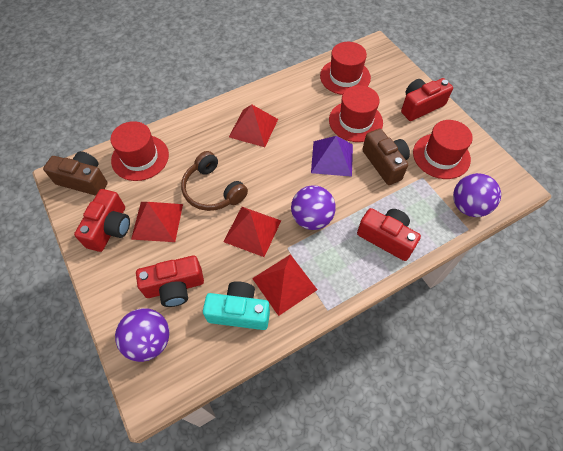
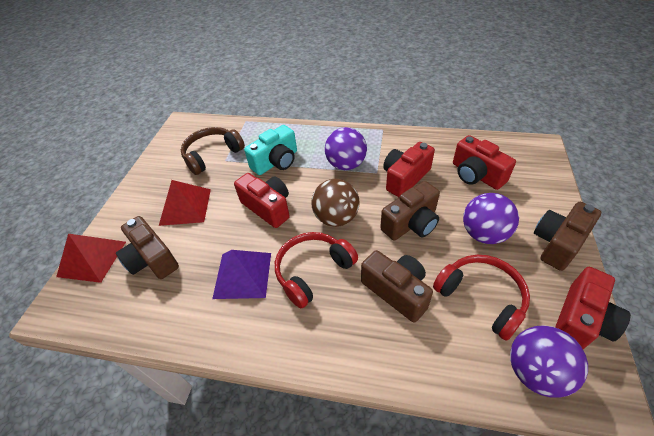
brown ball: 0 -> 1
brown camera: 2 -> 4
red hat: 4 -> 0
red headphones: 0 -> 2
red pyramid: 4 -> 2

